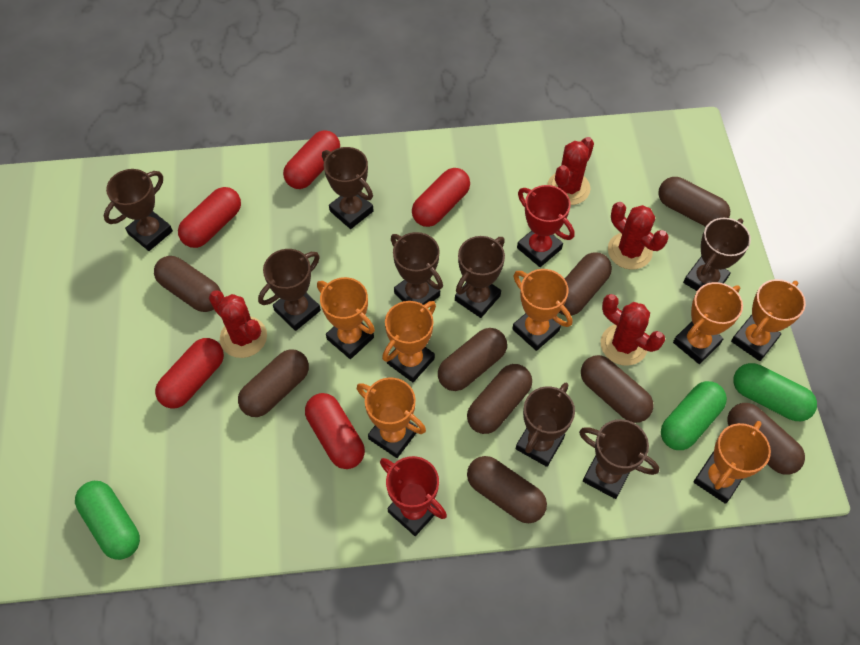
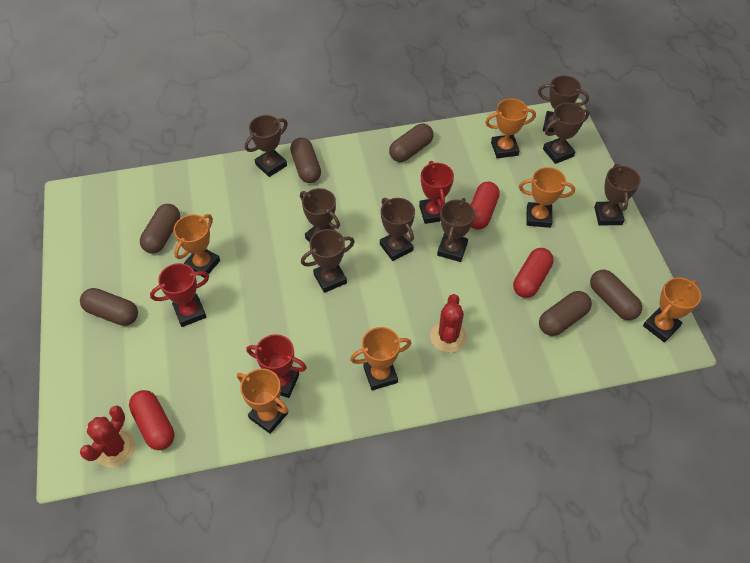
brown capsule: 9 -> 6
green capsule: 3 -> 0
orange trophy: 7 -> 6
red cactus: 4 -> 2
red capsule: 5 -> 3
red trophy: 2 -> 3

